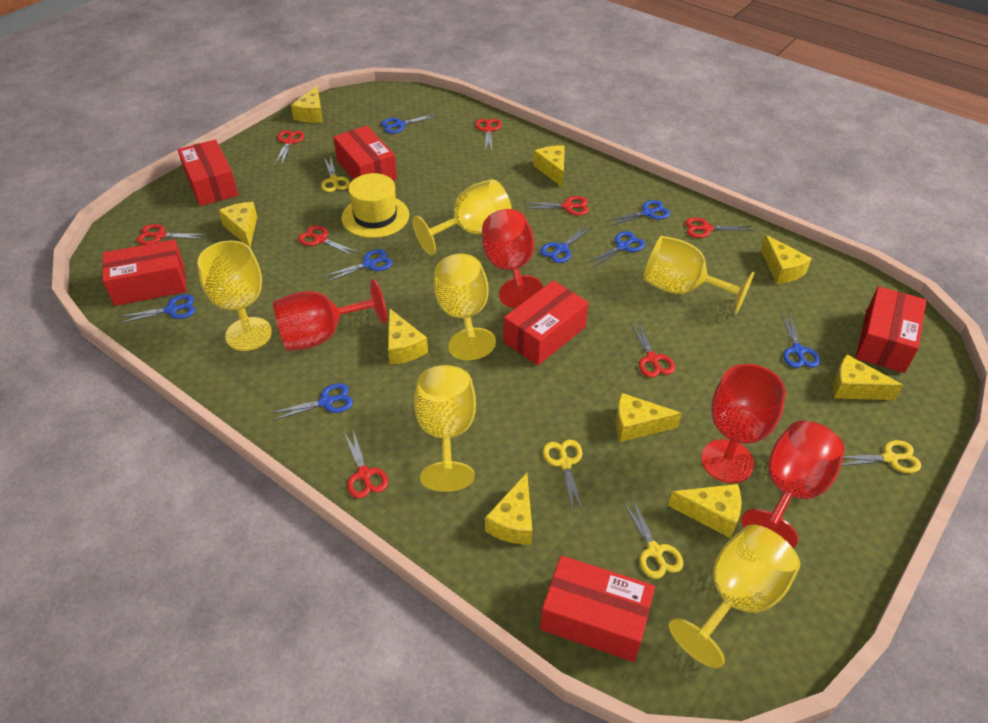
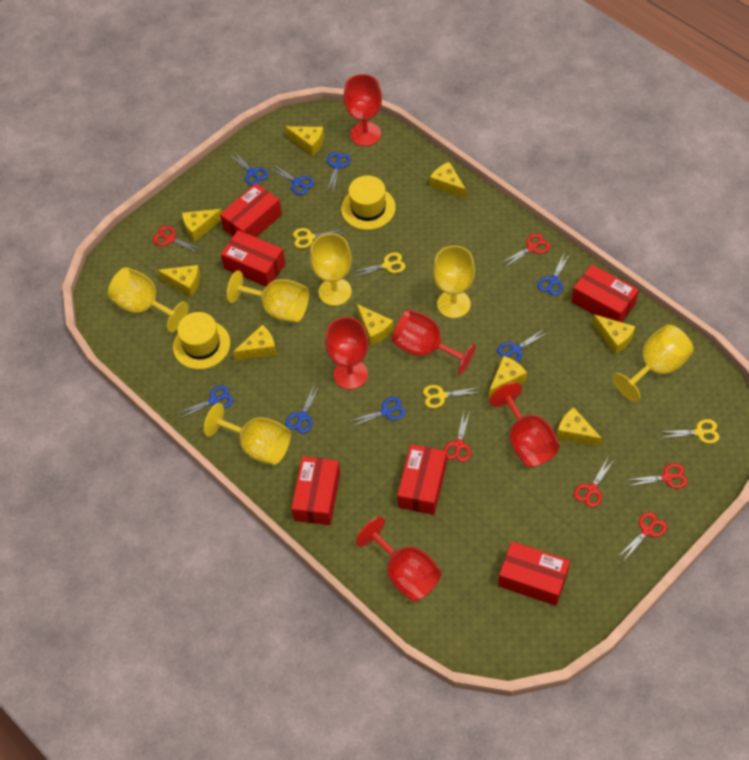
red goblet: 4 -> 5
red scissors: 8 -> 6
yellow hat: 1 -> 2

